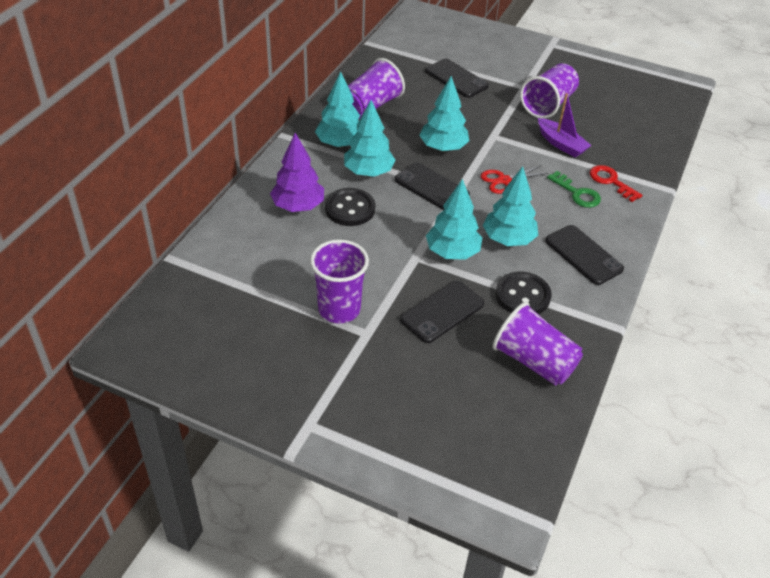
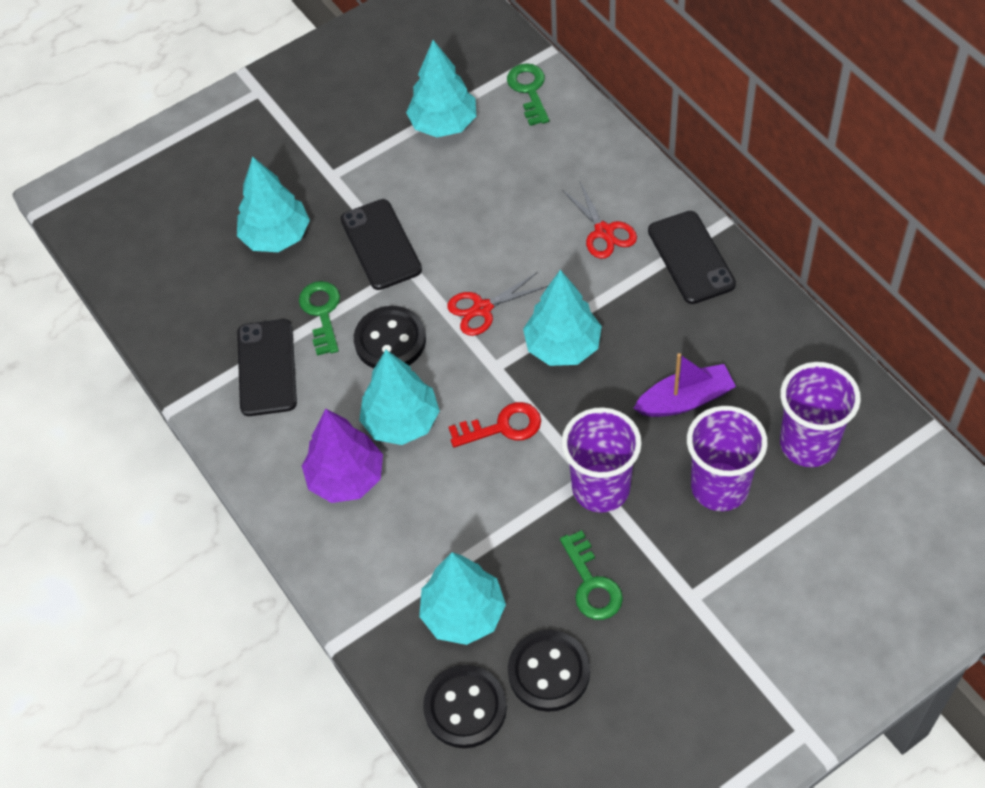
black button: 2 -> 3
black phone: 4 -> 3
green key: 1 -> 3
purple cup: 4 -> 3
red scissors: 1 -> 2

